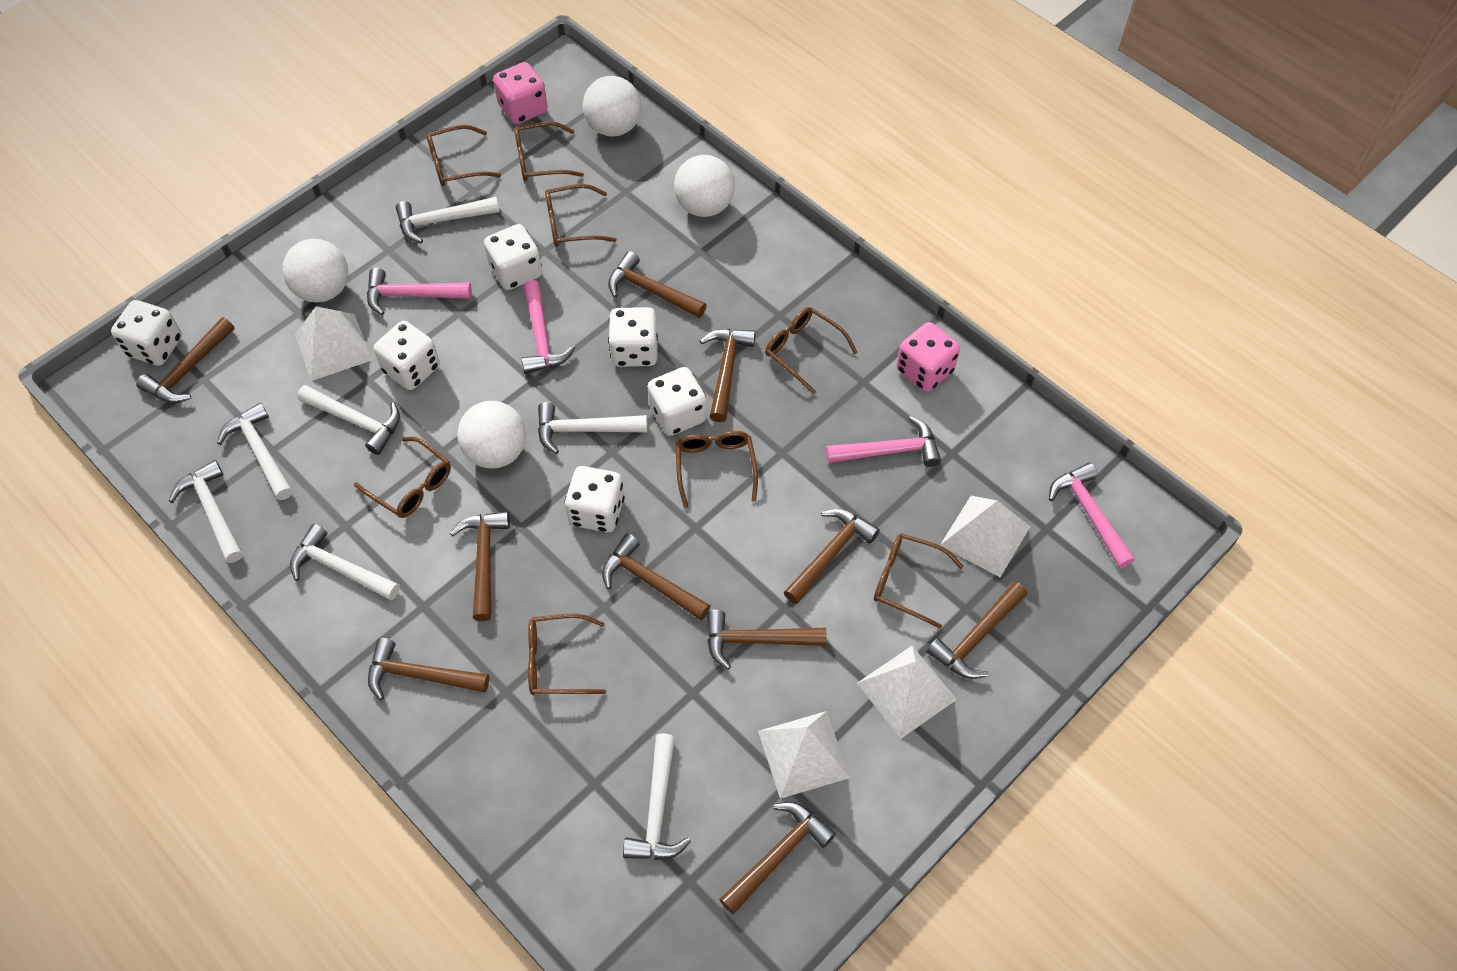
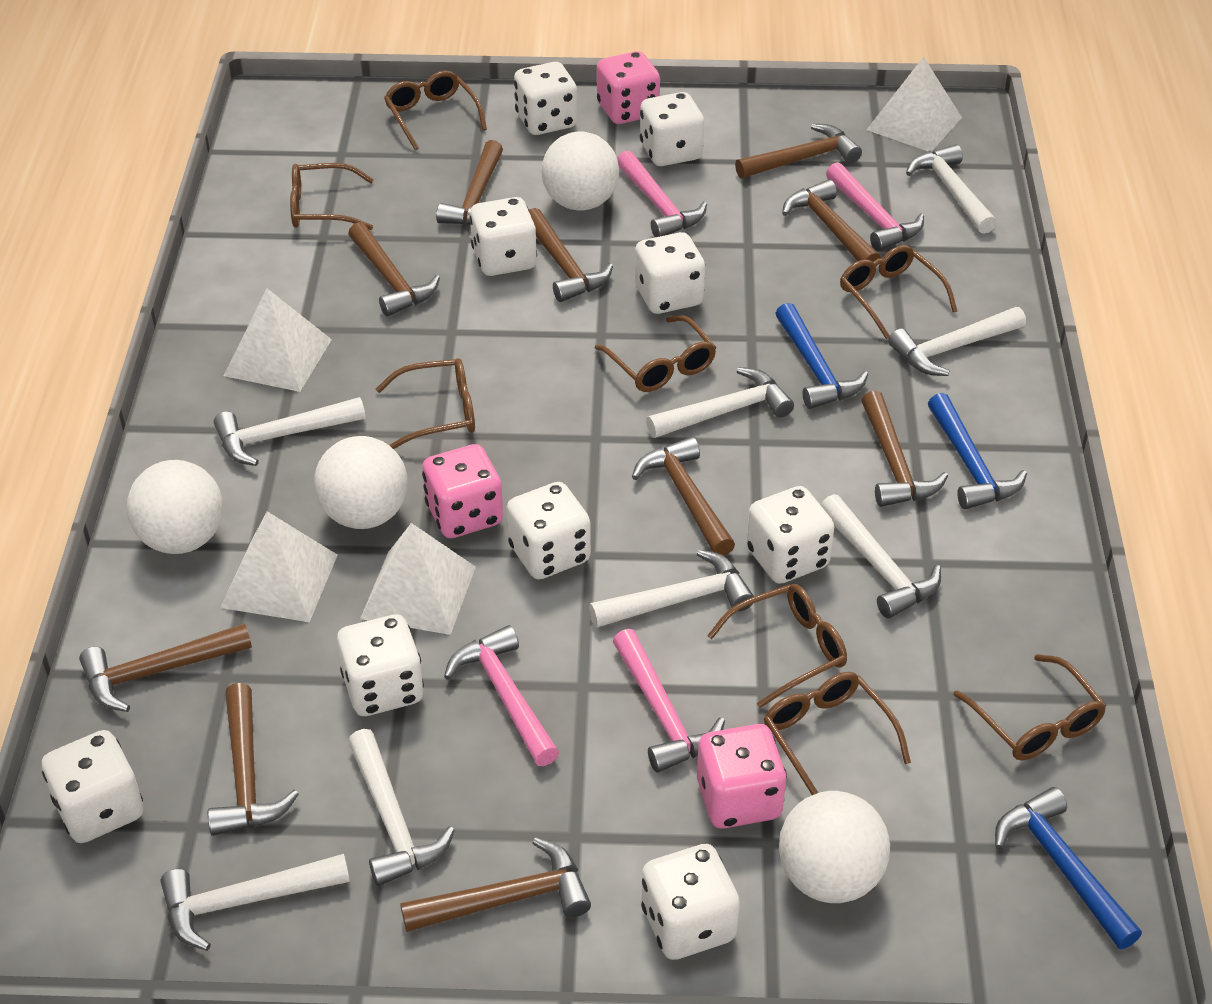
blue hammer: 0 -> 3
pink dice: 2 -> 3
white dice: 6 -> 9
white hammer: 7 -> 8

